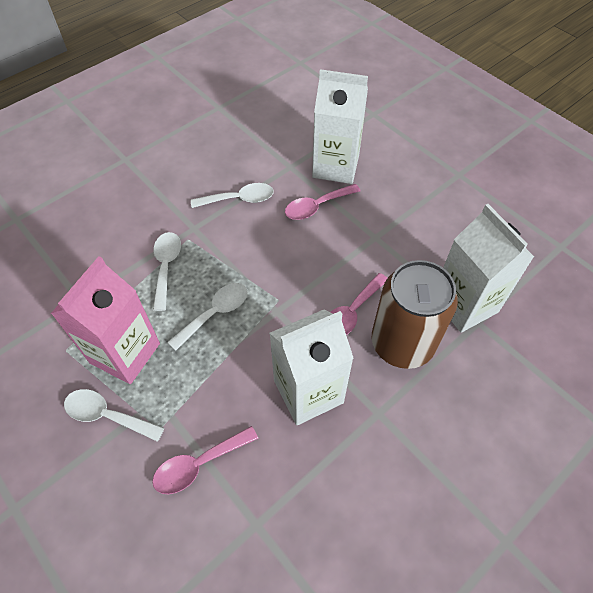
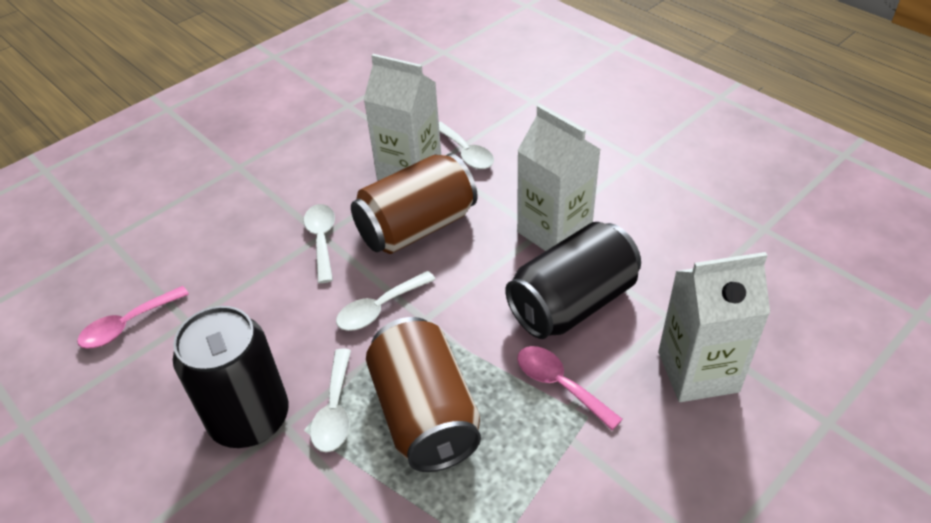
black can: 0 -> 2
brown can: 1 -> 2
pink carton: 1 -> 0
pink spoon: 3 -> 2

